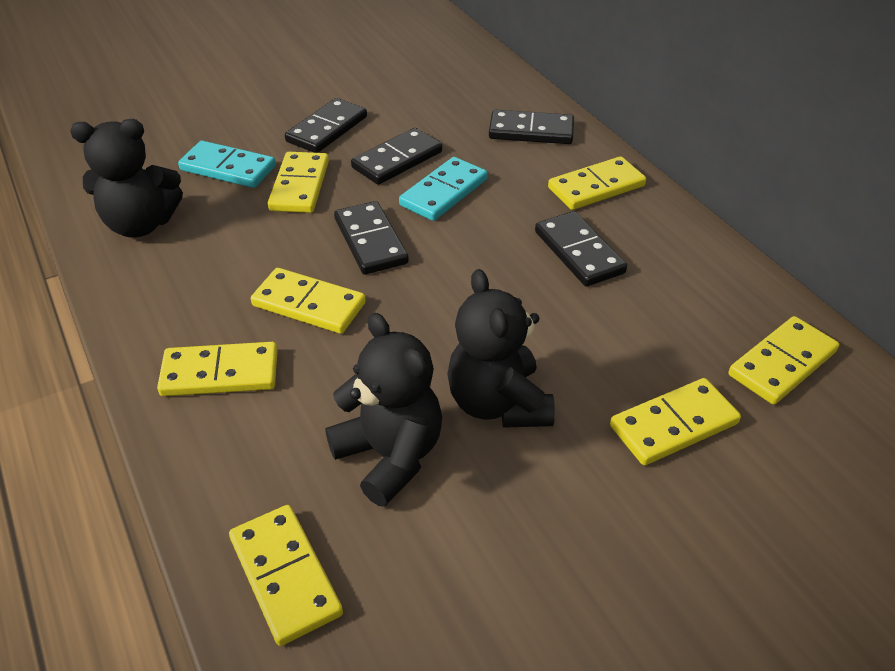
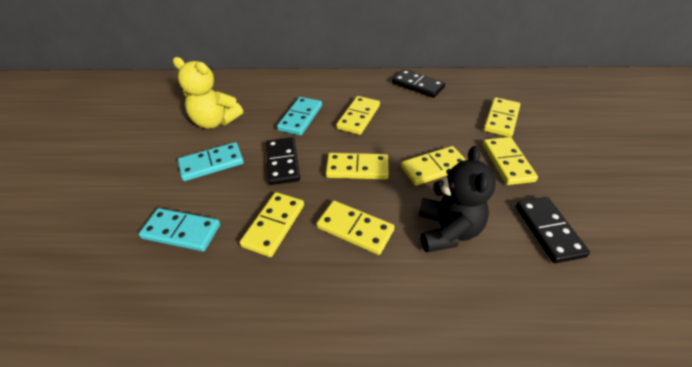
black domino: 5 -> 3
black teddy bear: 3 -> 1
turquoise domino: 2 -> 3
yellow teddy bear: 0 -> 1

